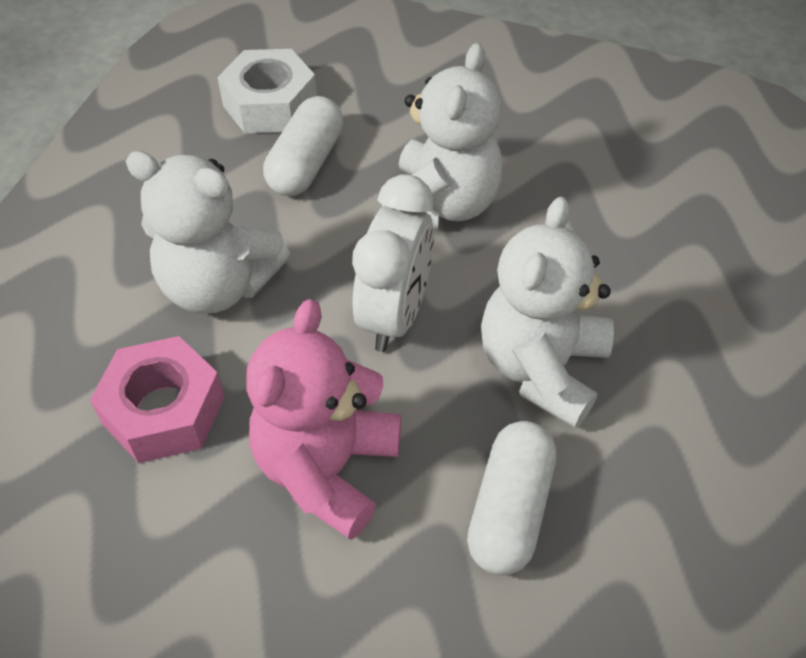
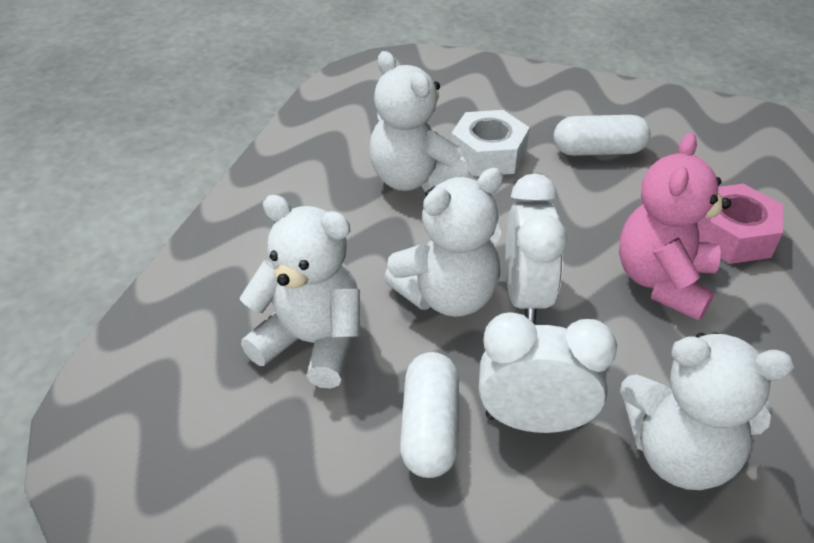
white clock: 1 -> 2
white teddy bear: 3 -> 4

